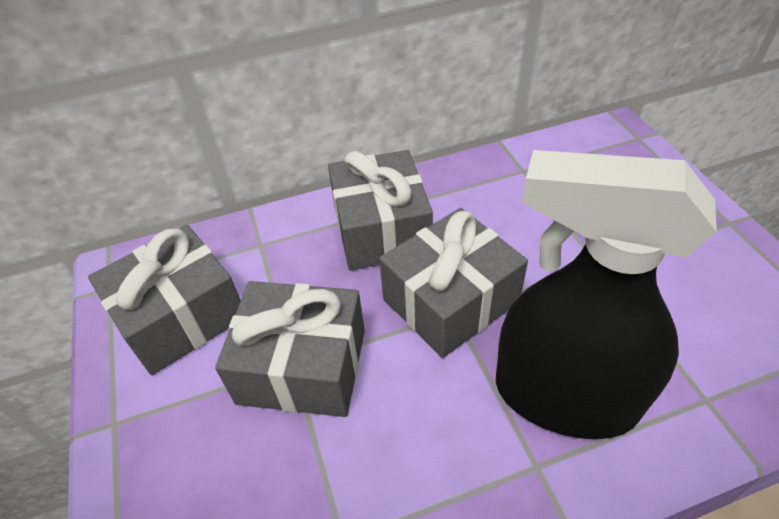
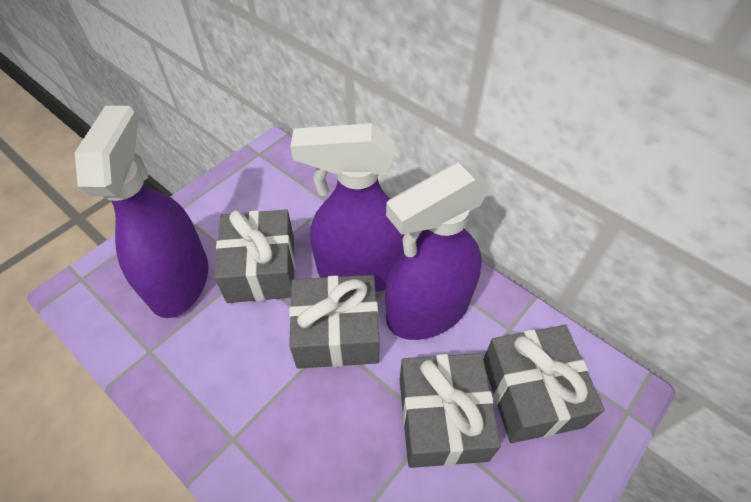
black spray bottle: 1 -> 0
purple spray bottle: 0 -> 3

